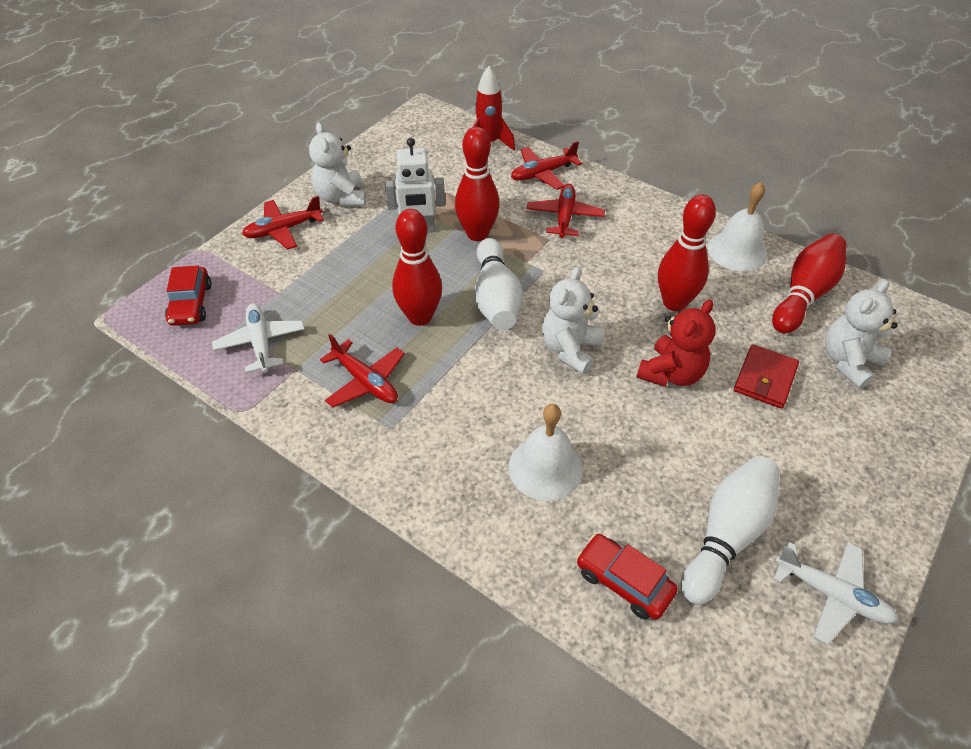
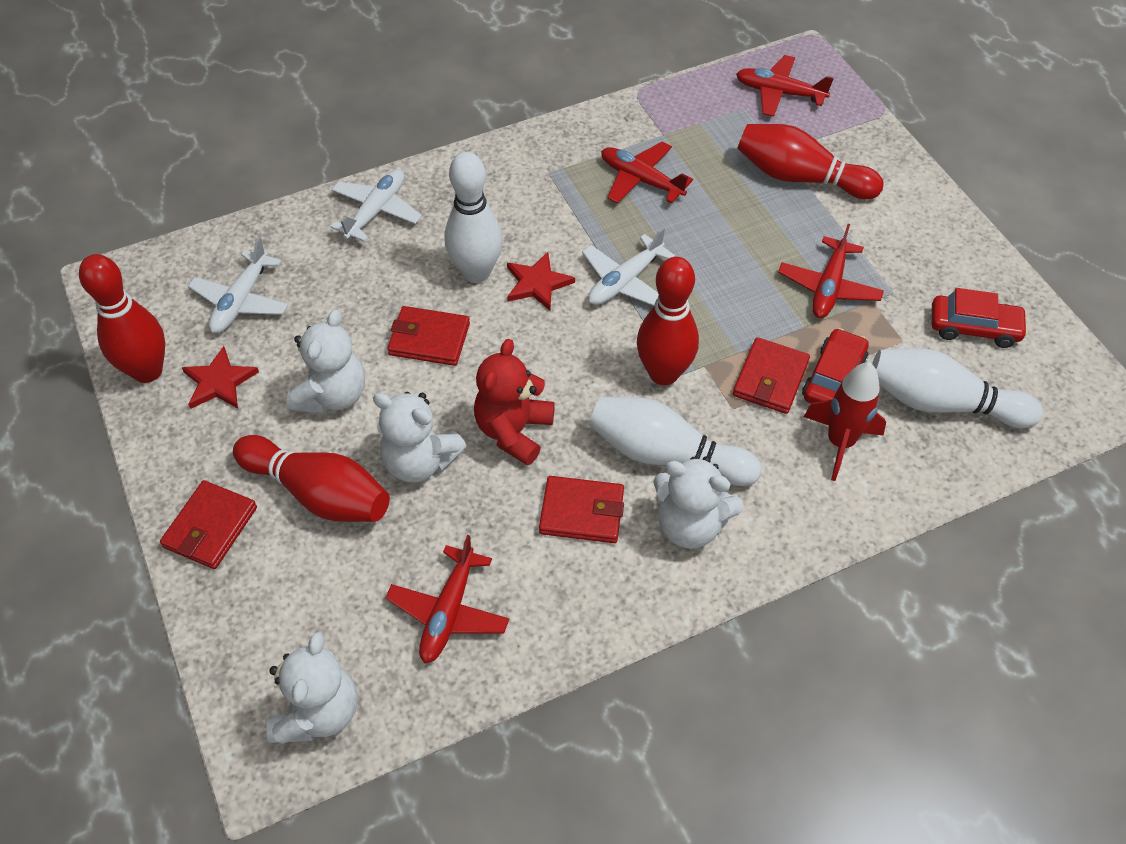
red star: 0 -> 2
red wallet: 1 -> 4
white bell: 2 -> 0
white bowling pin: 2 -> 3
white plane: 2 -> 3
white robot: 1 -> 0
white teddy bear: 3 -> 4

